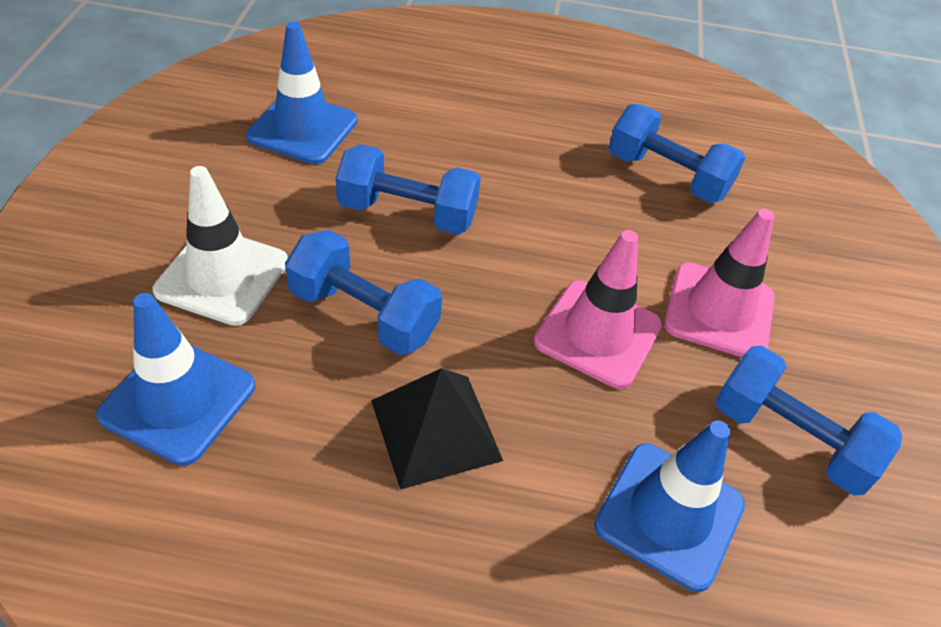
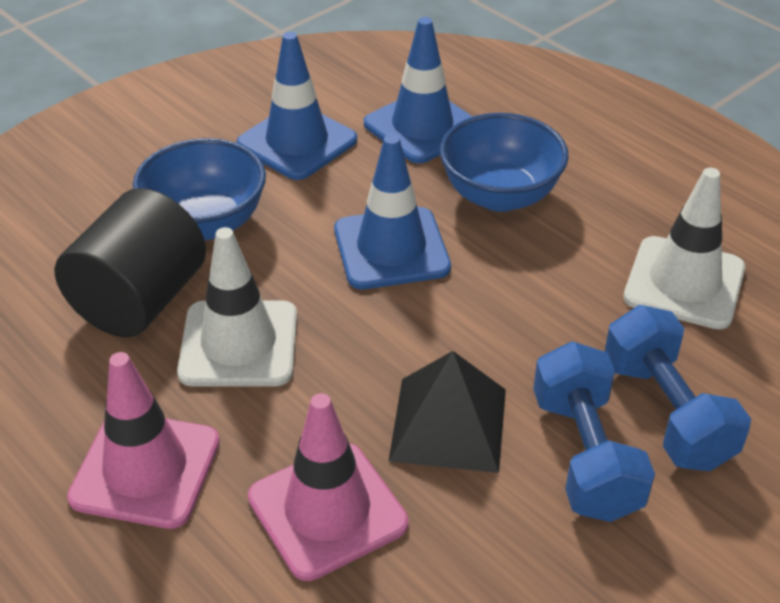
black cylinder: 0 -> 1
blue bowl: 0 -> 2
blue dumbbell: 4 -> 2
white traffic cone: 1 -> 2

